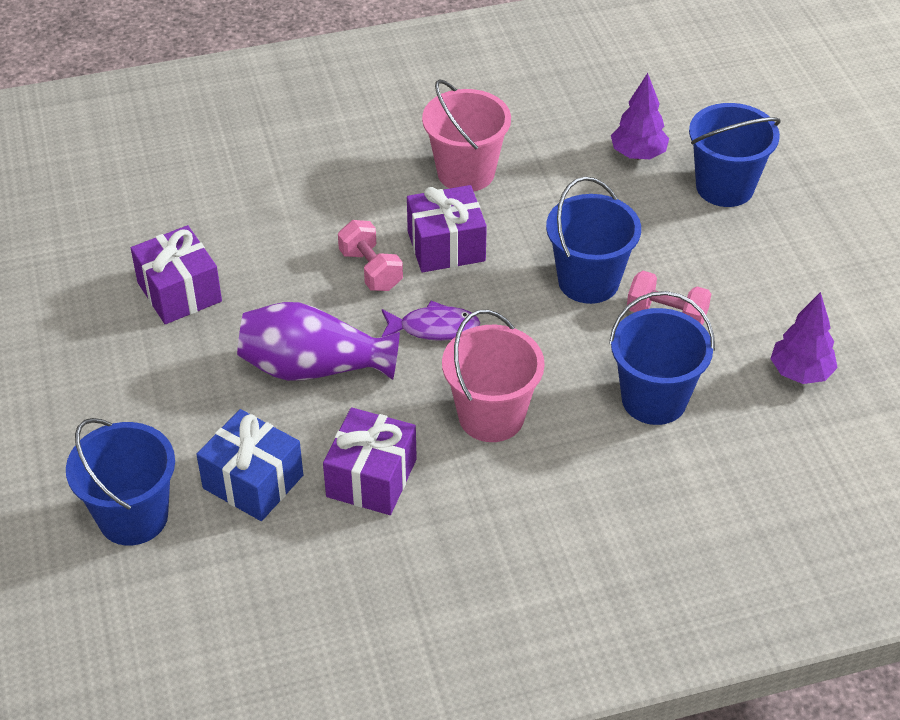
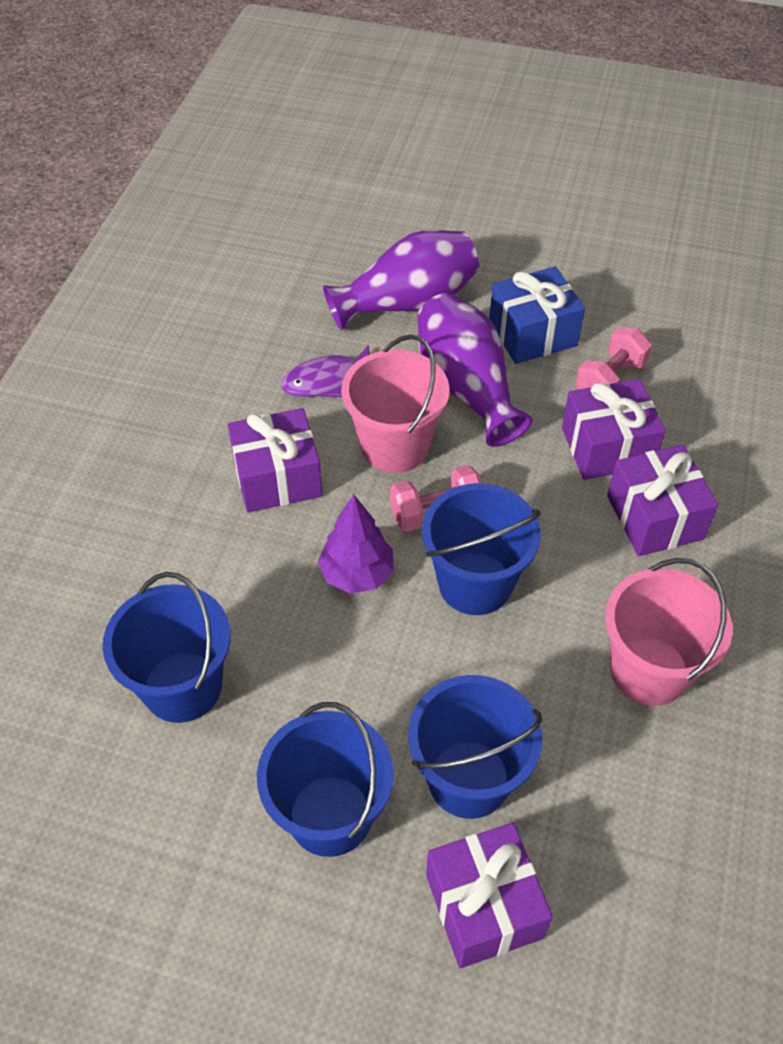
purple gift: 3 -> 4
purple tree: 2 -> 1
purple vase: 1 -> 2

